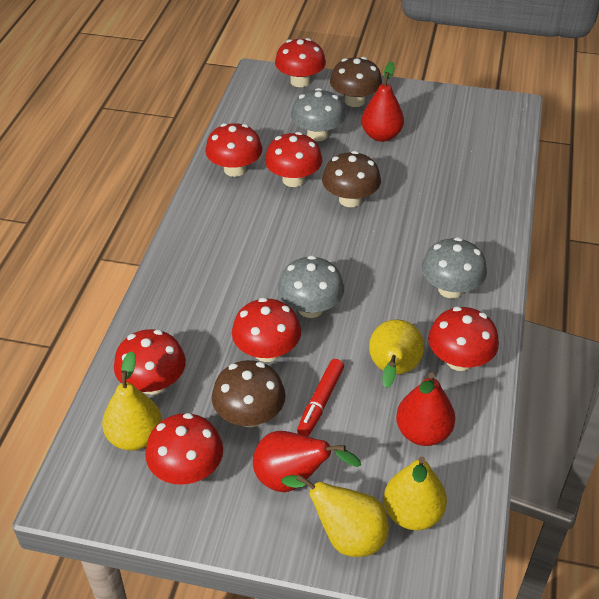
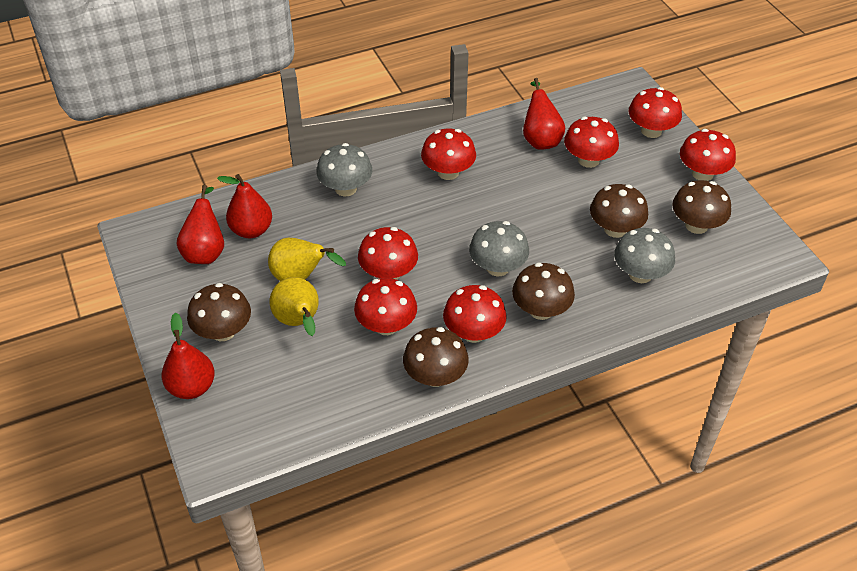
brown mushroom: 3 -> 5
red marker: 1 -> 0
red pear: 3 -> 4
yellow pear: 4 -> 2

